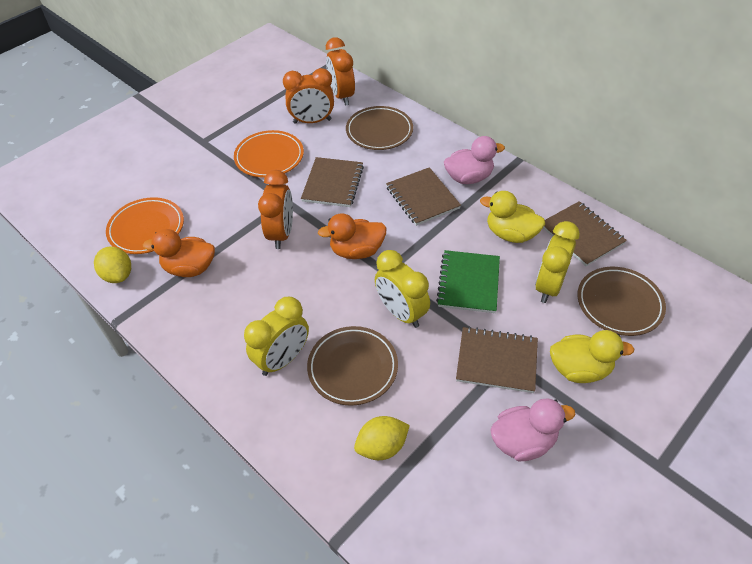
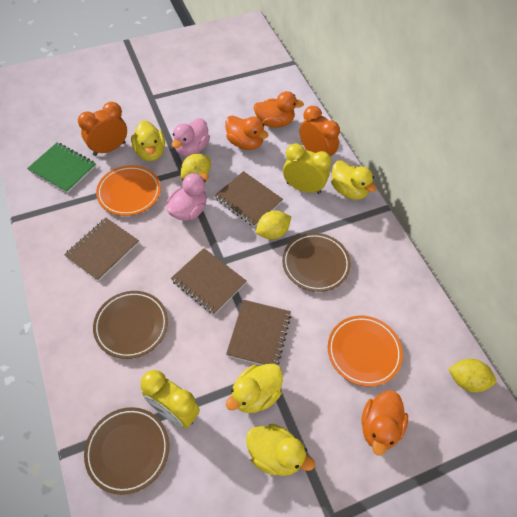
orange clock: 3 -> 2
orange duck: 2 -> 3
yellow clock: 3 -> 2
yellow duck: 2 -> 4
yellow lemon: 2 -> 3

